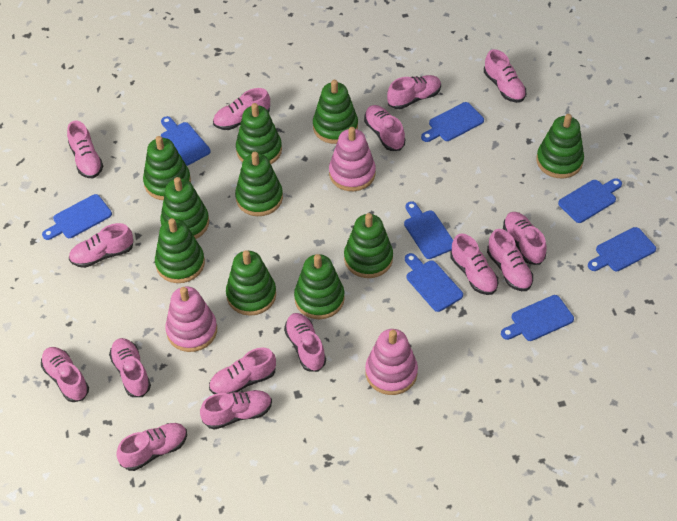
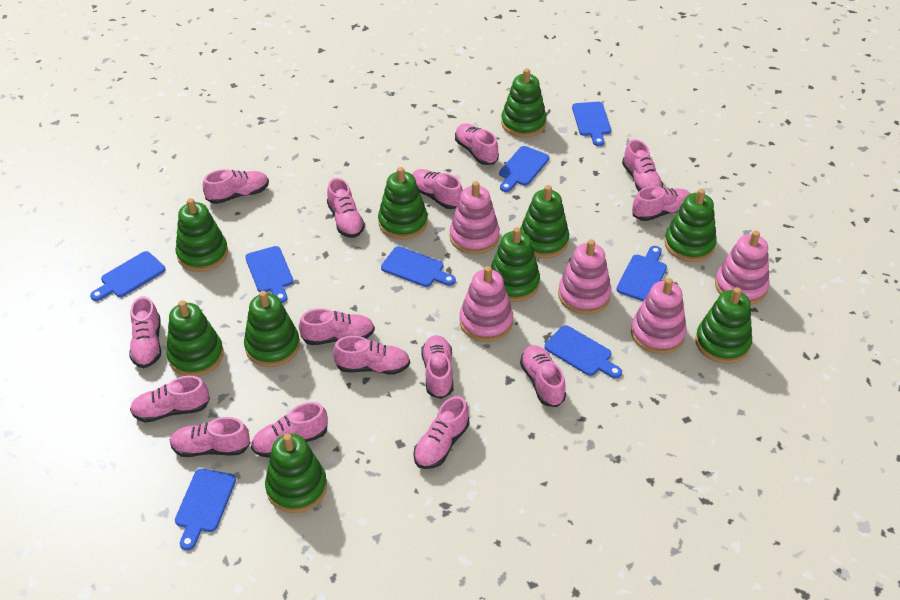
pink stacking toy: 3 -> 5

